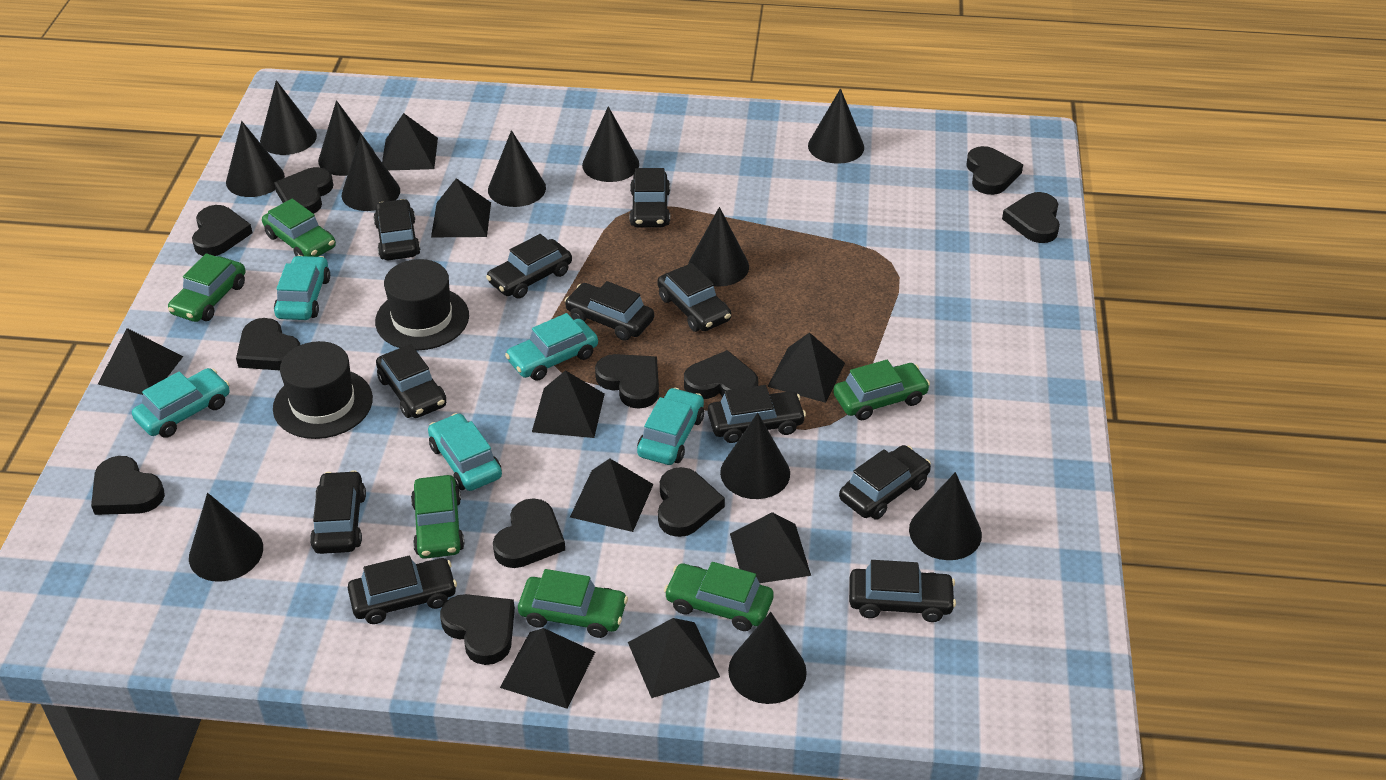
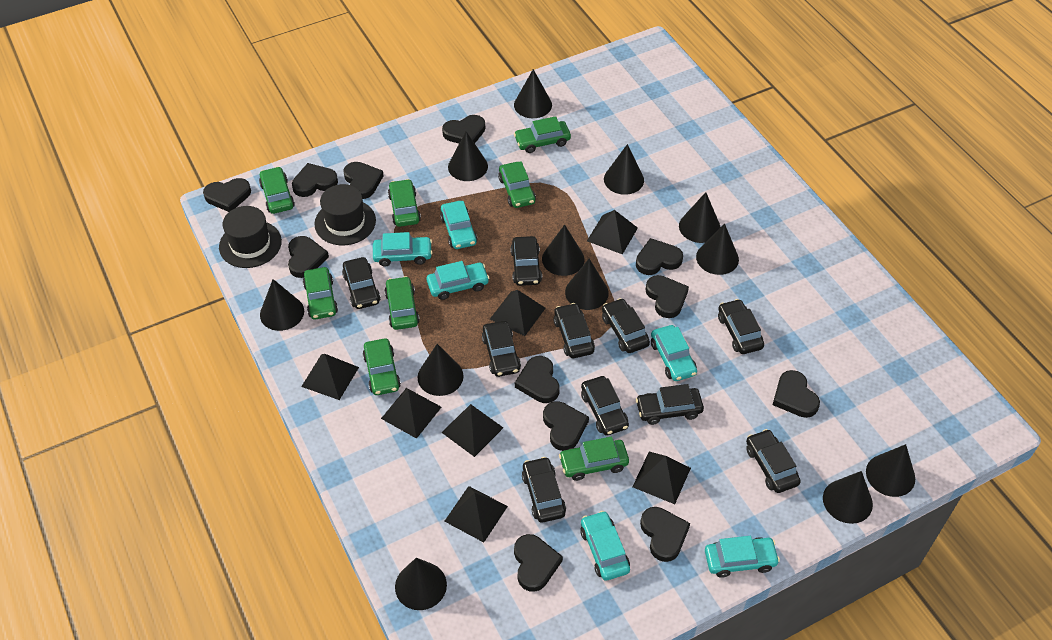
black car: 11 -> 10
black heart: 11 -> 12
black pyramid: 9 -> 7
green car: 6 -> 8
turquoise car: 5 -> 6

